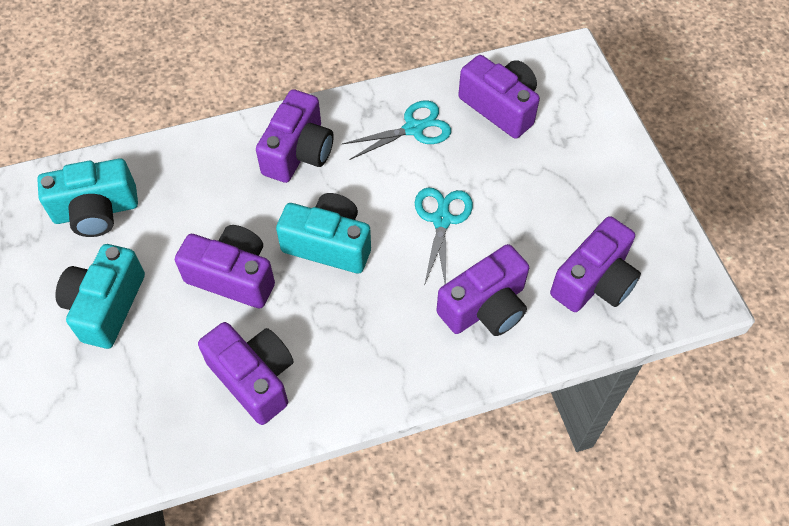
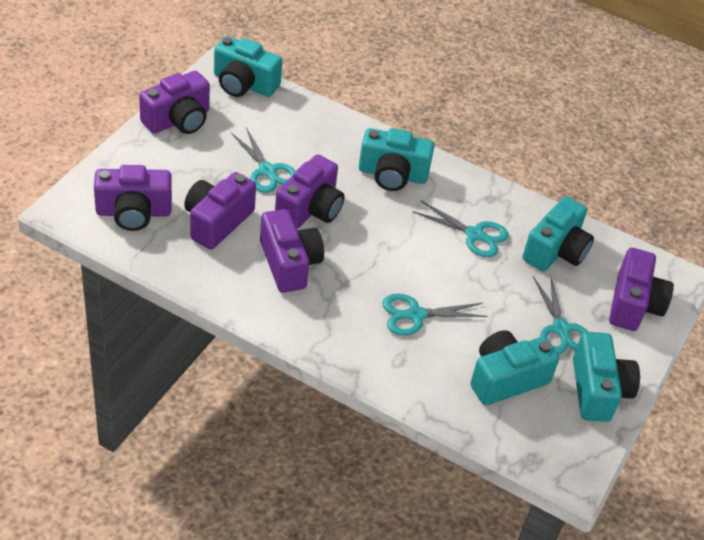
turquoise camera: 3 -> 5
turquoise scissors: 2 -> 4

